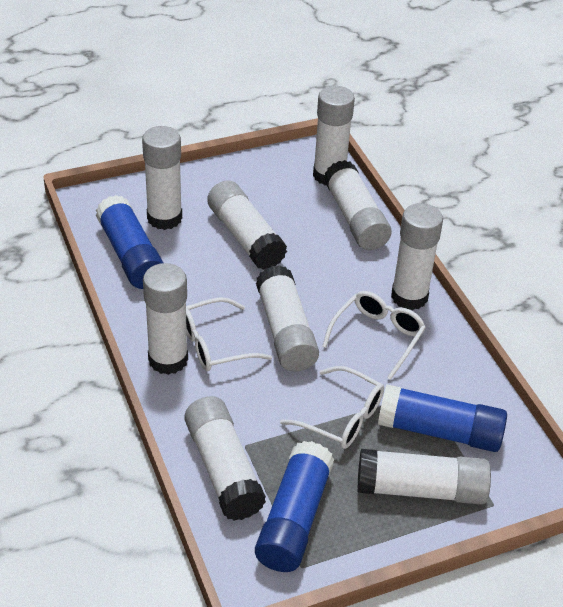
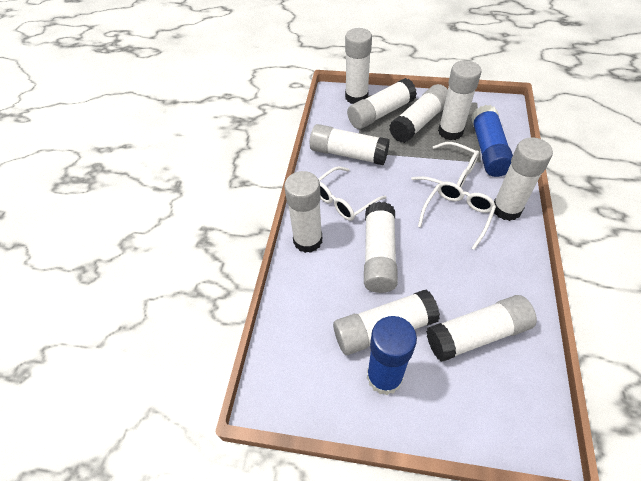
blue glue stick: 3 -> 2
white glue stick: 9 -> 10

